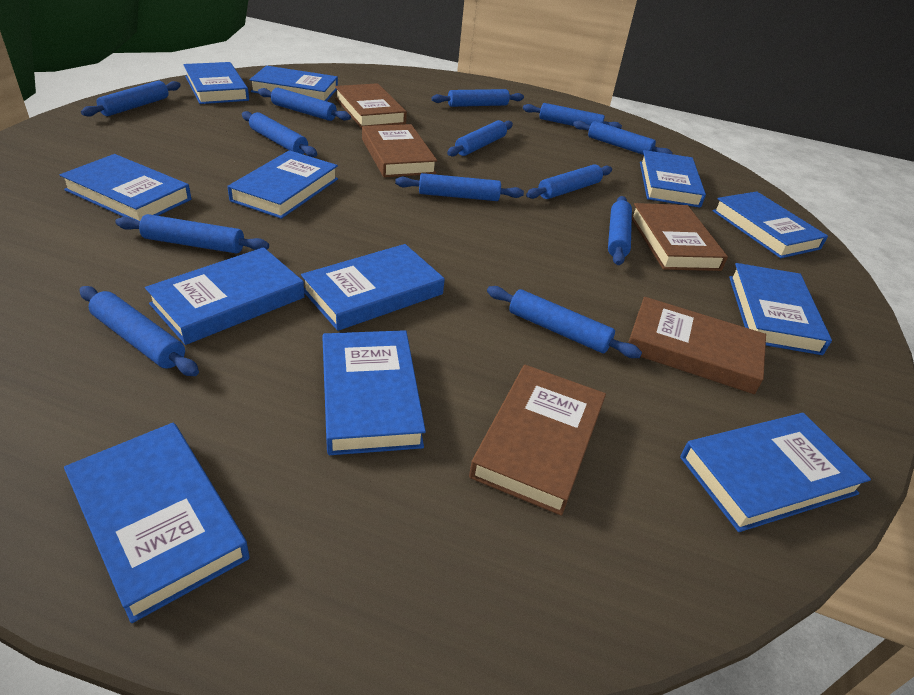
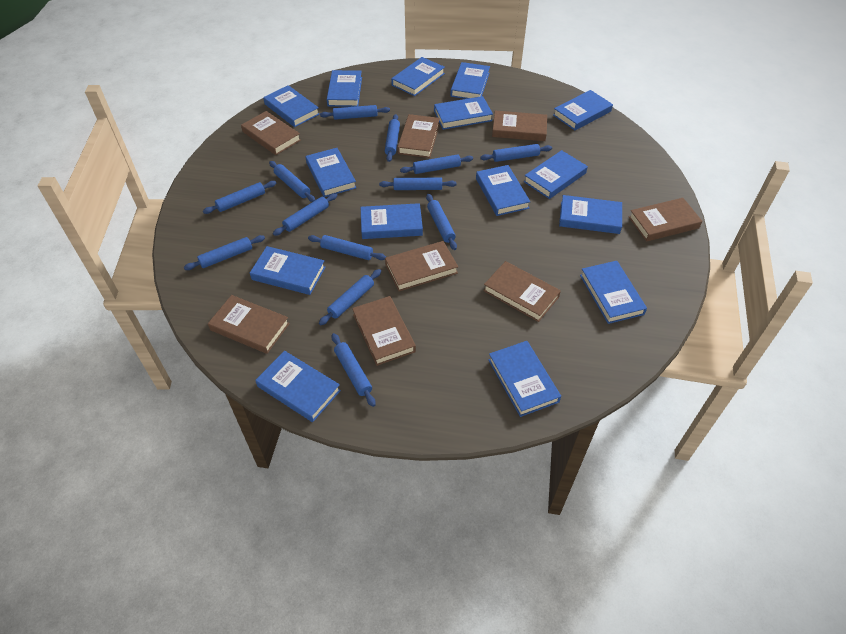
blue book: 12 -> 15
brown book: 5 -> 8

